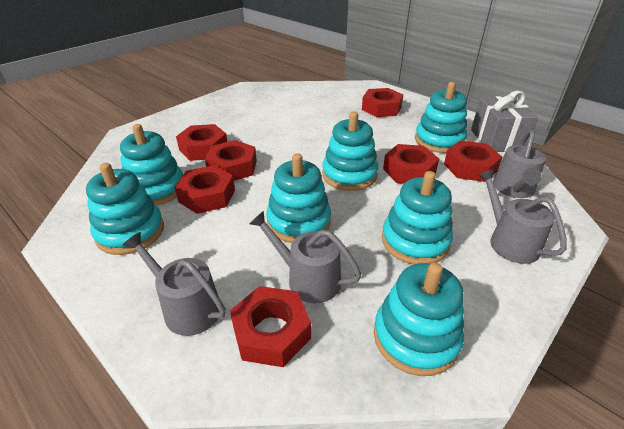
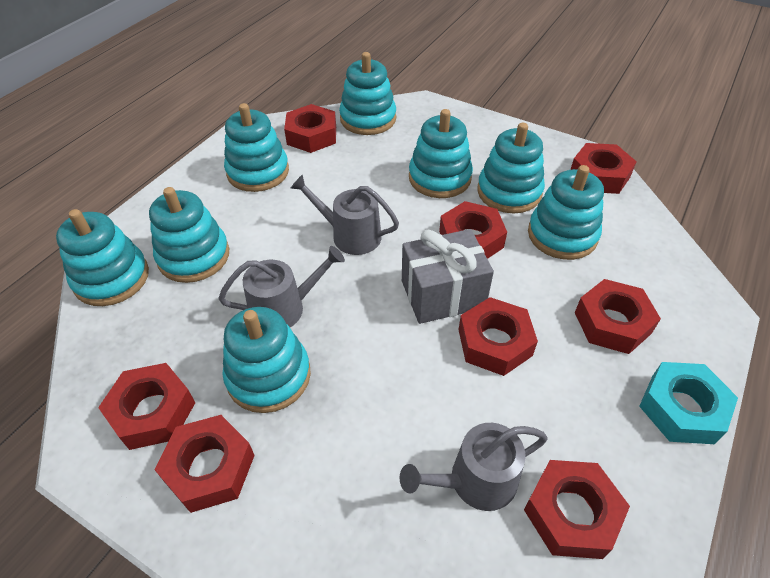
grey watering can: 4 -> 3
red nut: 7 -> 8
turquoise nut: 0 -> 1
turquoise stacking toy: 7 -> 8

